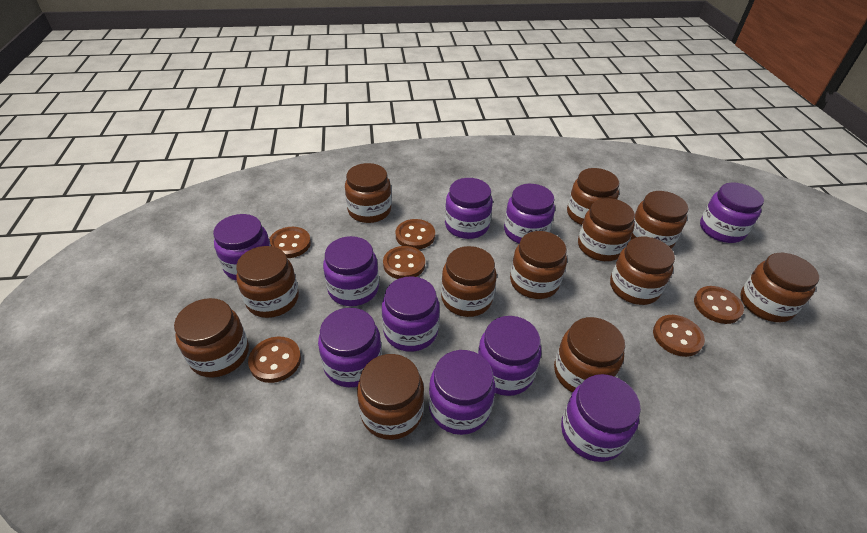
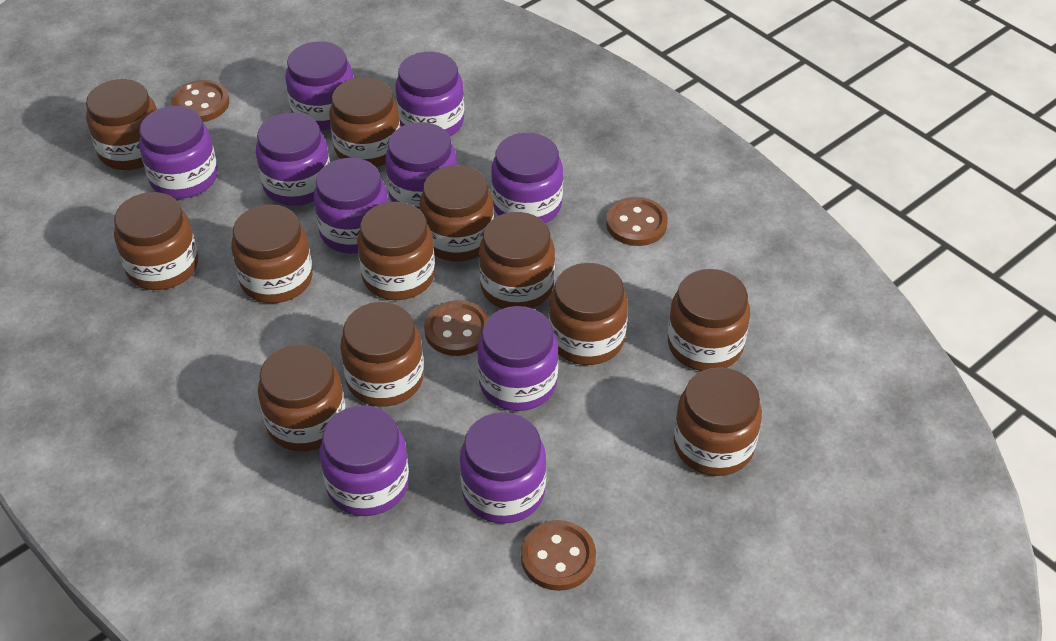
brown button: 6 -> 4

